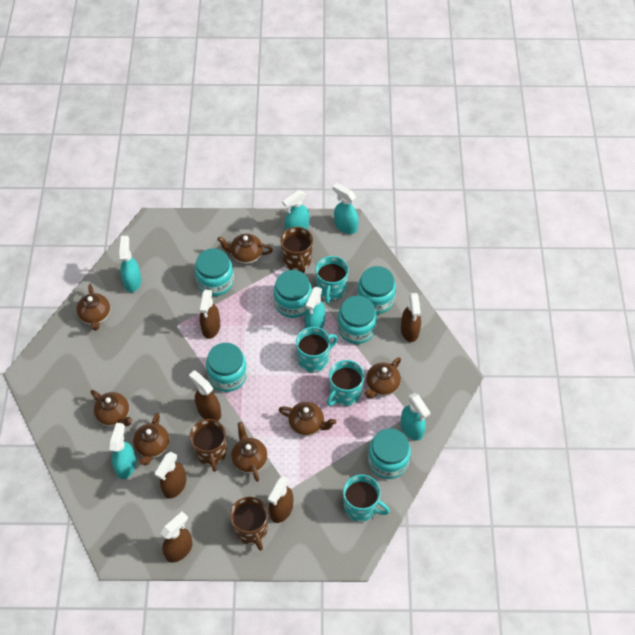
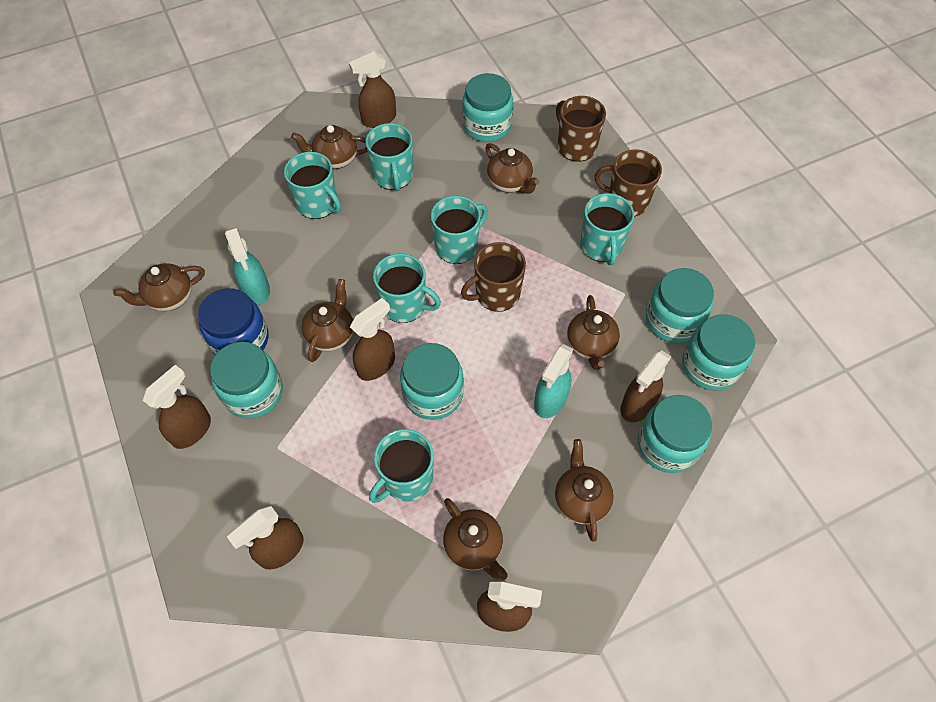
blue jar: 0 -> 1
turquoise mug: 4 -> 6
turquoise spray bottle: 6 -> 2

